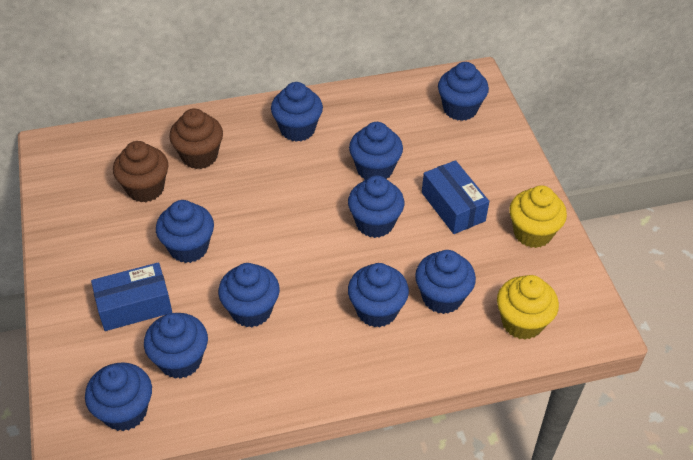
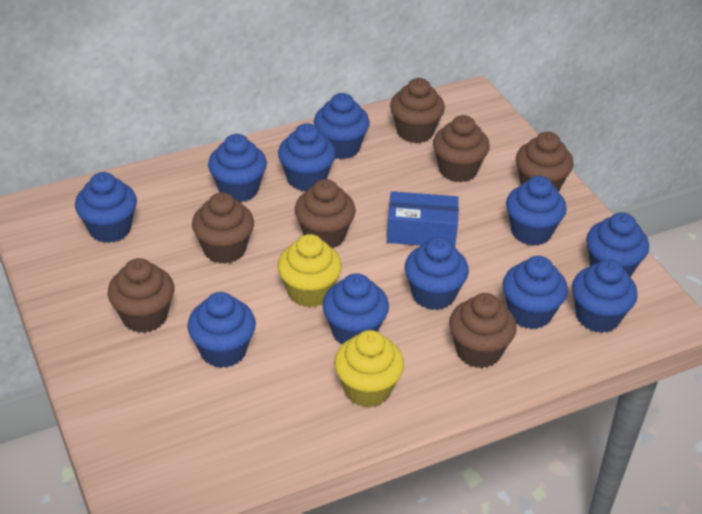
blue box: 2 -> 1
blue cupcake: 10 -> 11
brown cupcake: 2 -> 7

